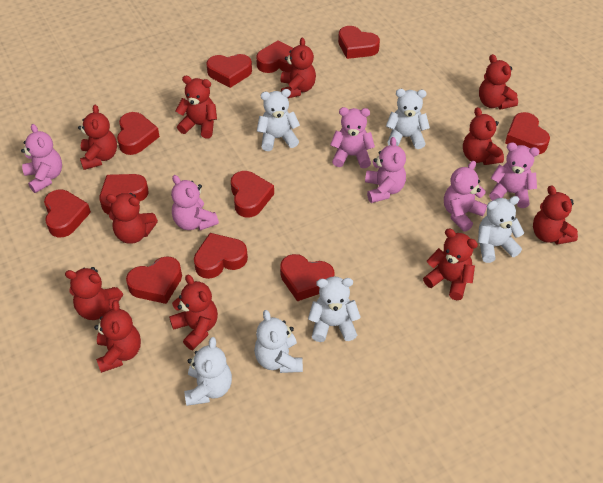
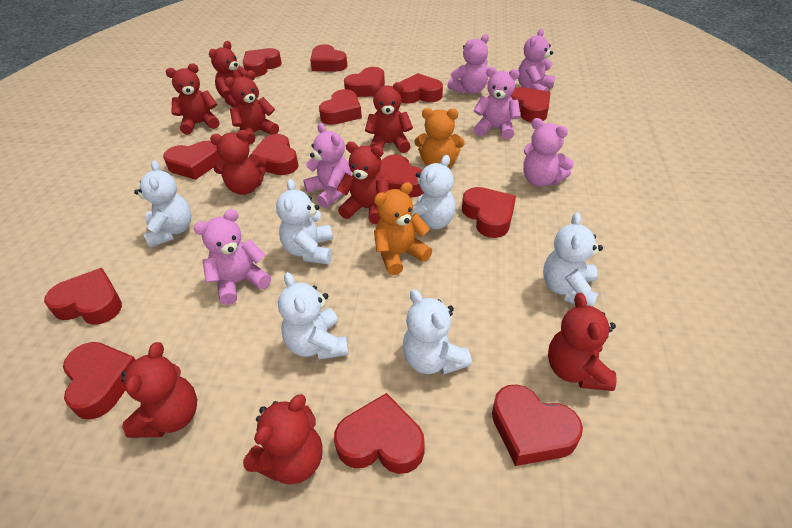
orange teddy bear: 0 -> 2
red heart: 11 -> 14
red teddy bear: 11 -> 9

